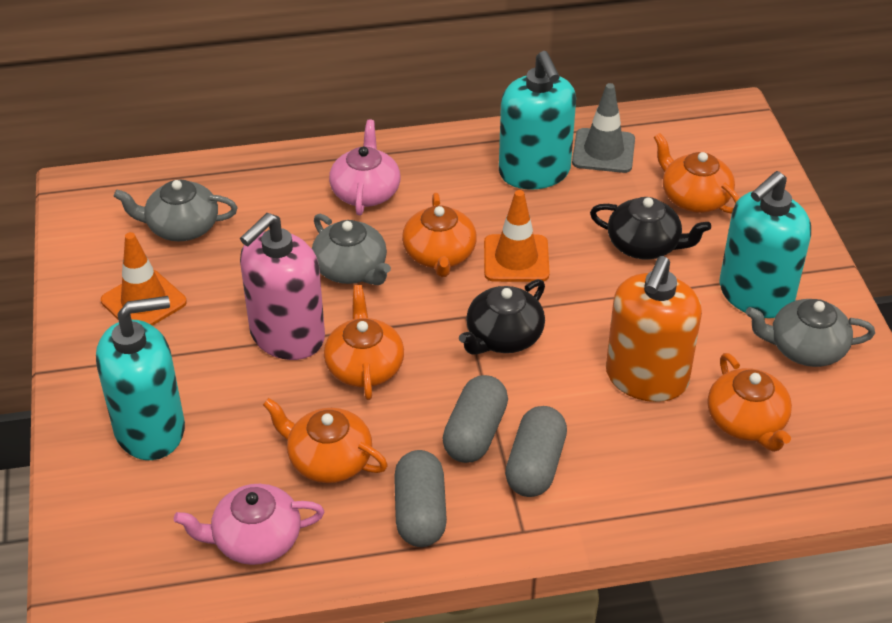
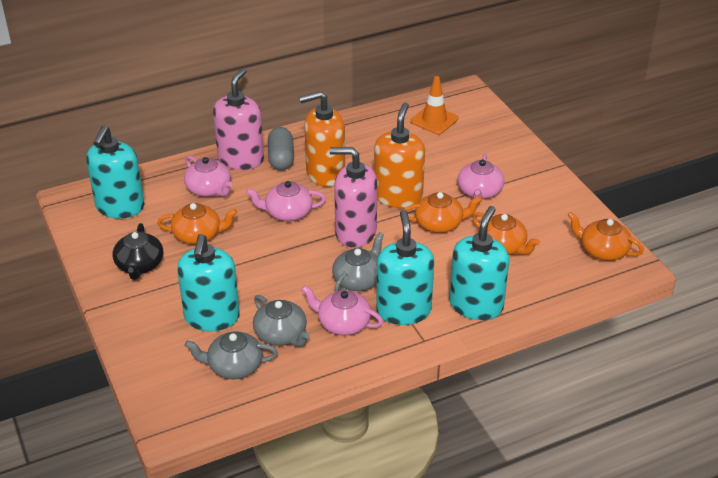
black teapot: 2 -> 1
grey capsule: 3 -> 1
grey traffic cone: 1 -> 0
orange soap dispenser: 1 -> 2
orange teapot: 5 -> 4
orange traffic cone: 2 -> 1
pink soap dispenser: 1 -> 2
pink teapot: 2 -> 4
turquoise soap dispenser: 3 -> 4

